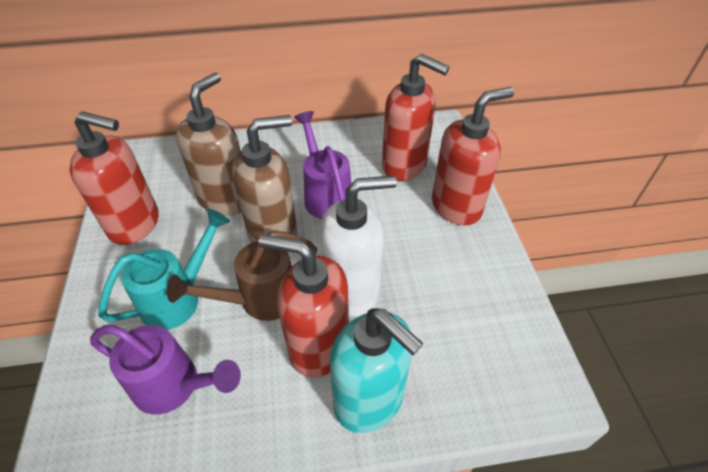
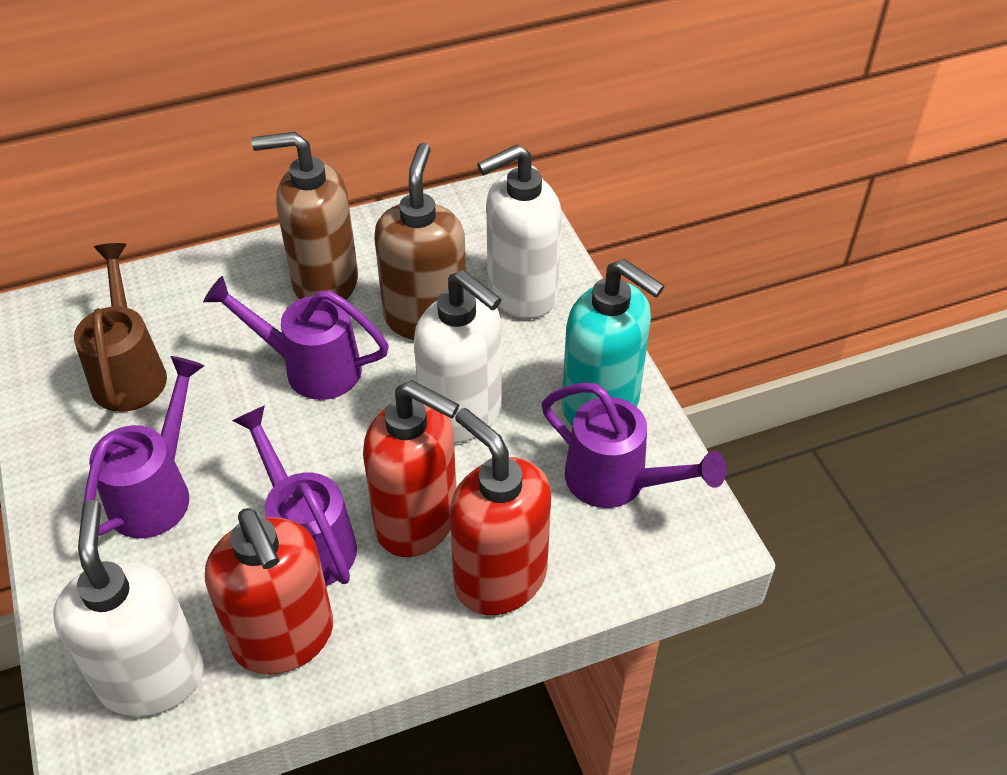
purple watering can: 2 -> 4
red soap dispenser: 4 -> 3
turquoise watering can: 1 -> 0
white soap dispenser: 1 -> 3

